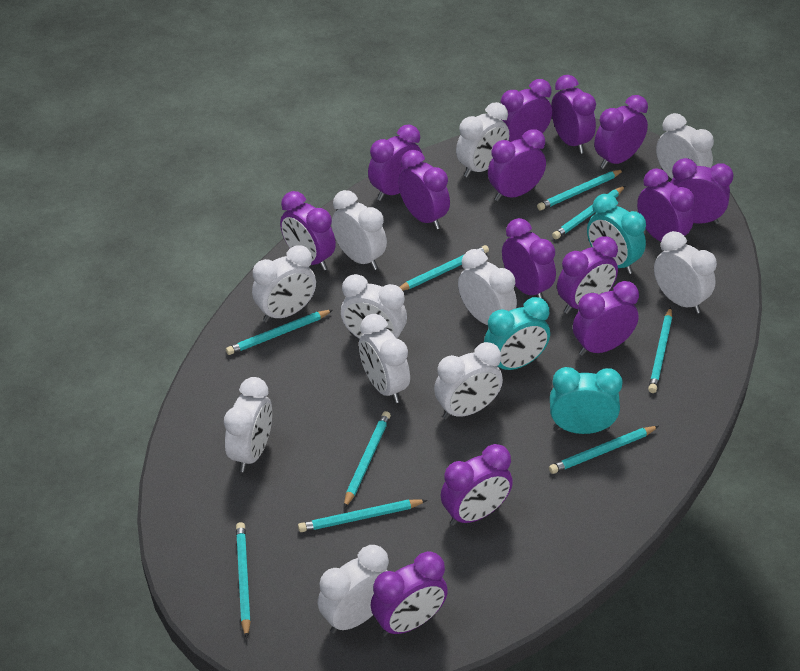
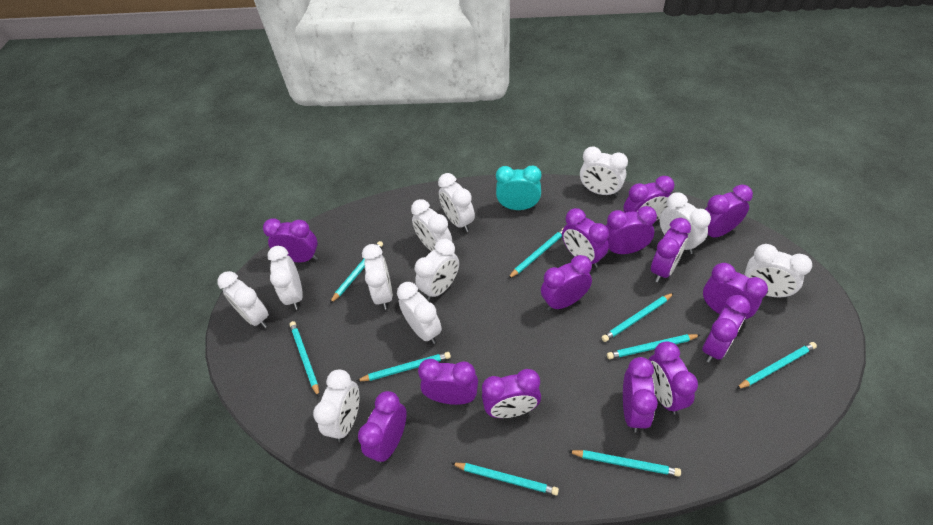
turquoise clock: 3 -> 1

